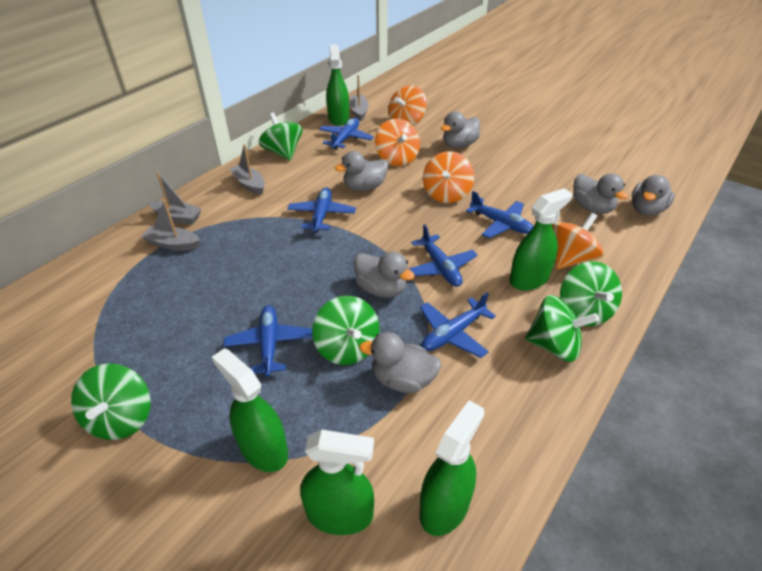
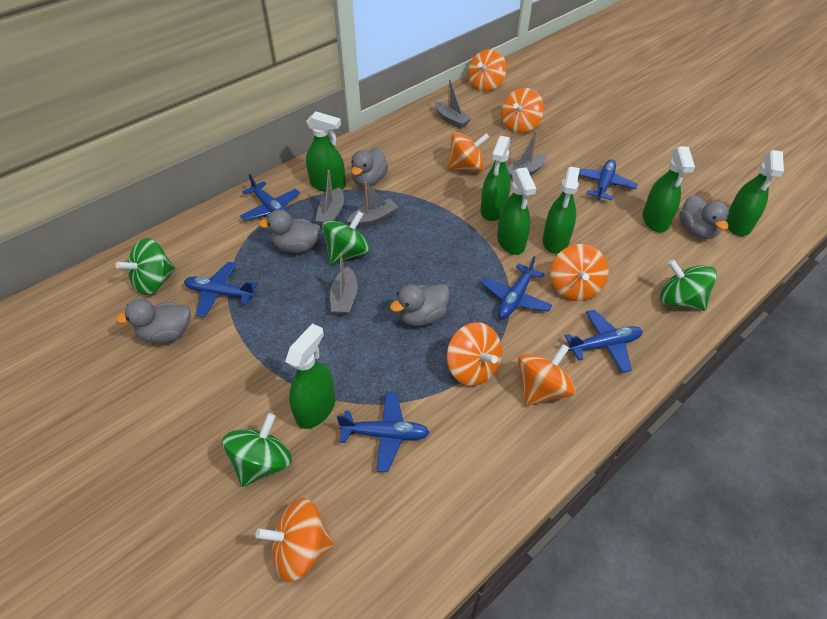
green spinning top: 5 -> 4
green spray bottle: 5 -> 7
grey boat: 4 -> 5
grey duck: 6 -> 5
orange spinning top: 4 -> 7

